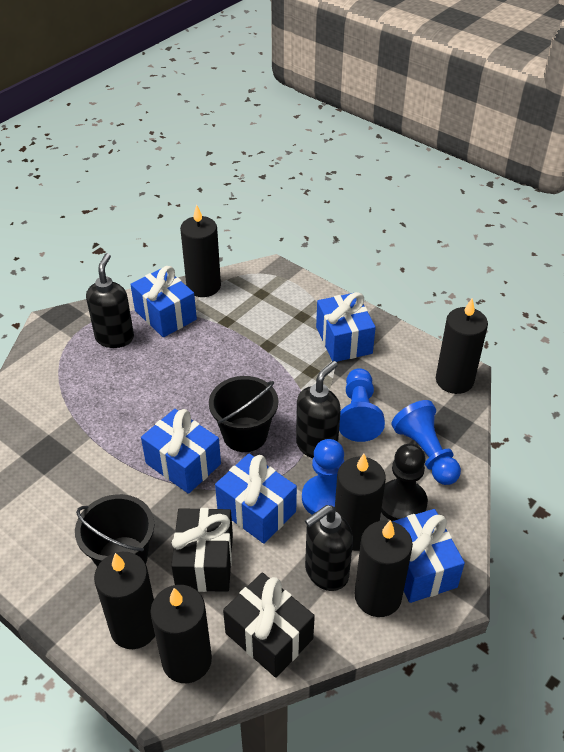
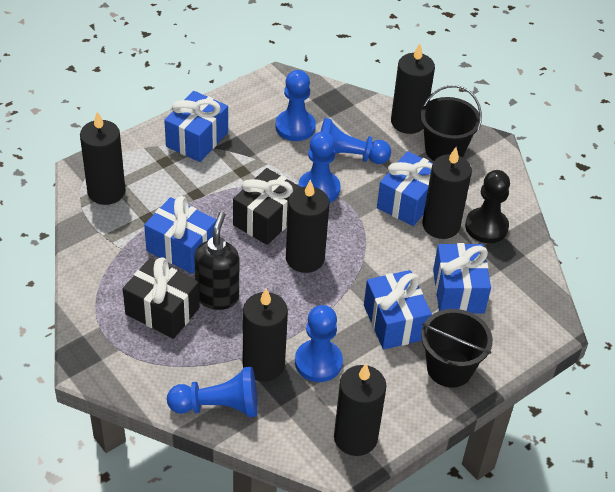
black soap dispenser: 3 -> 1
blue pawn: 3 -> 5

